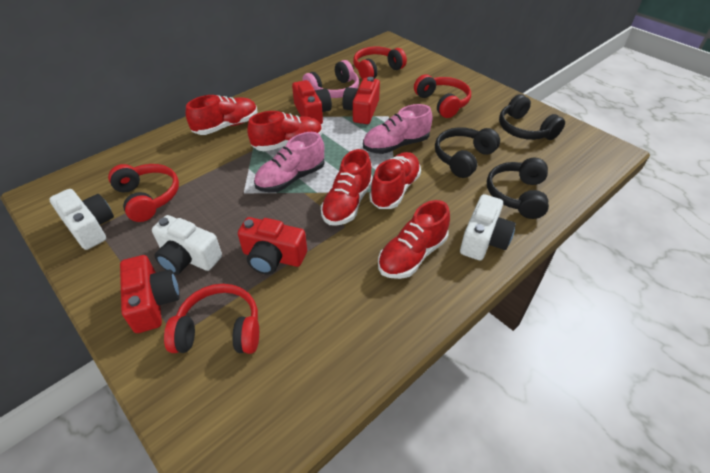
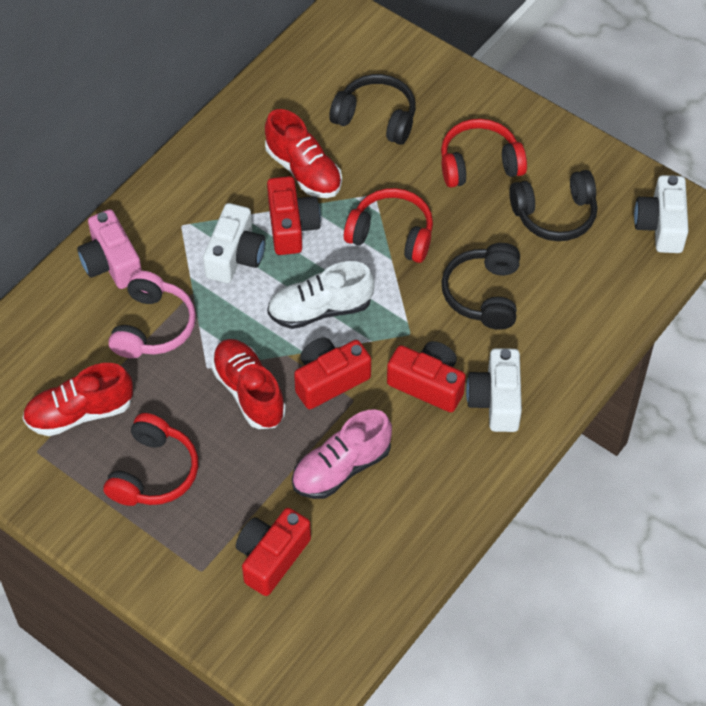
pink camera: 0 -> 1
pink shoe: 2 -> 1
red headphones: 4 -> 3
red shoe: 5 -> 3
white shoe: 0 -> 1

